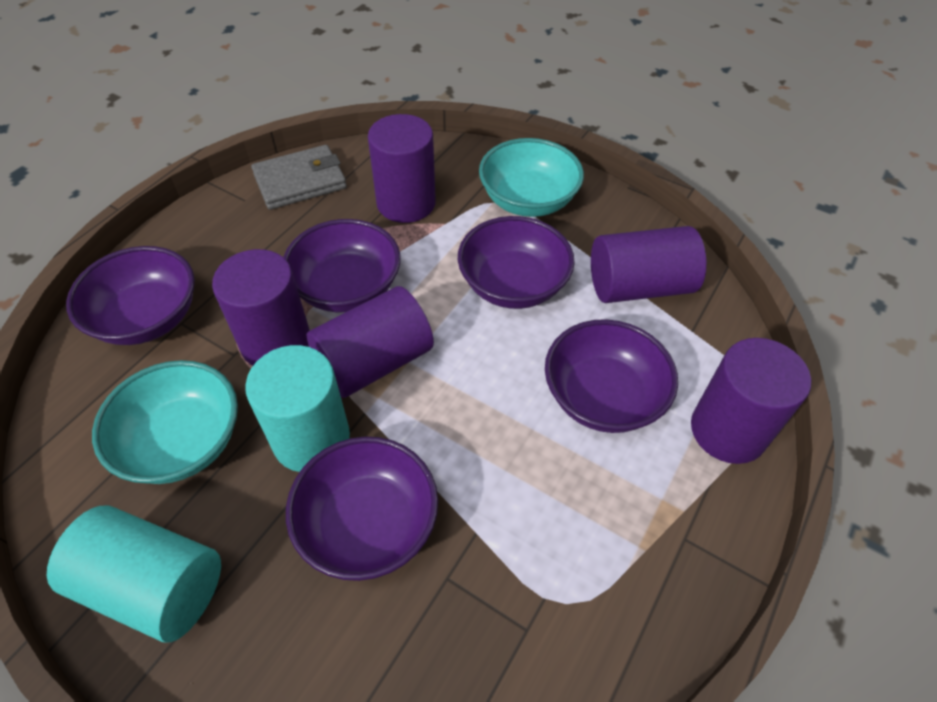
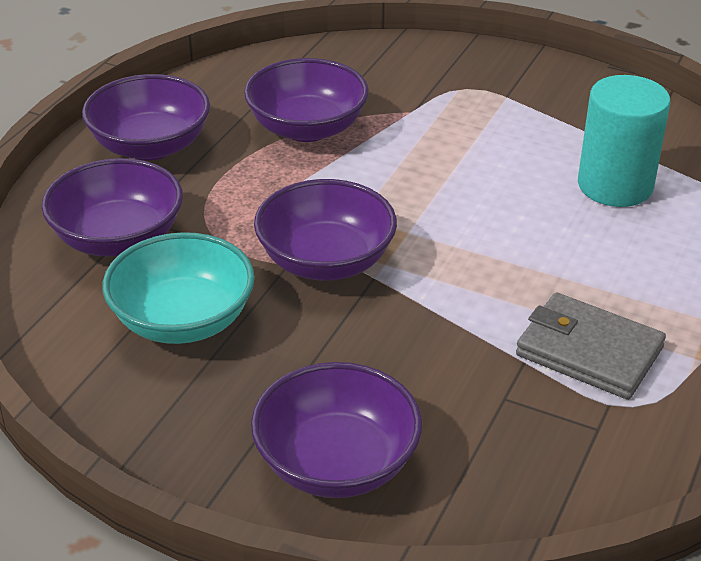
purple cylinder: 5 -> 0
turquoise bowl: 2 -> 1
turquoise cylinder: 2 -> 1

